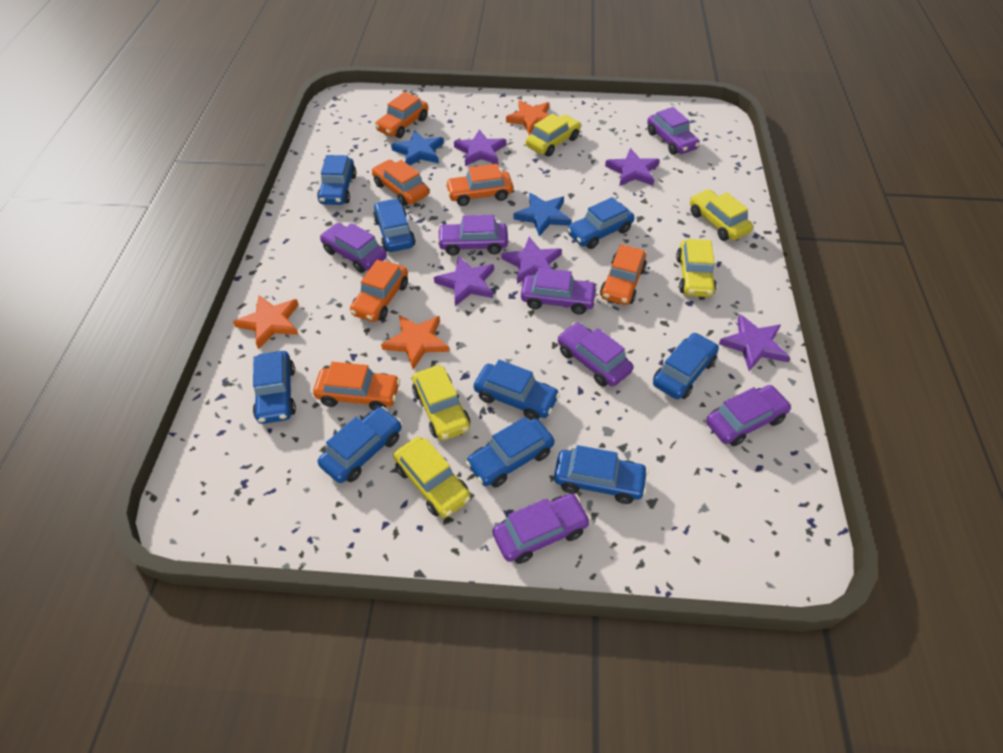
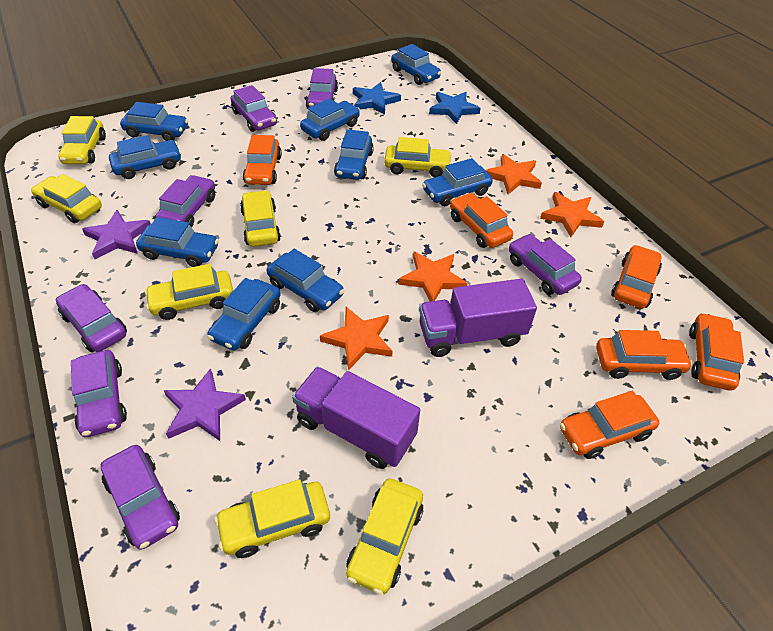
orange star: 3 -> 4
purple star: 5 -> 2
purple truck: 0 -> 2
yellow car: 5 -> 7

